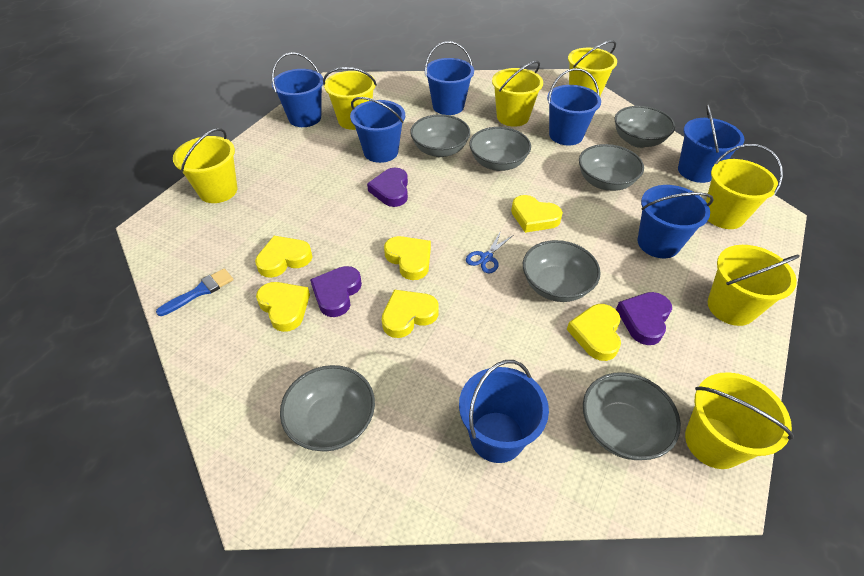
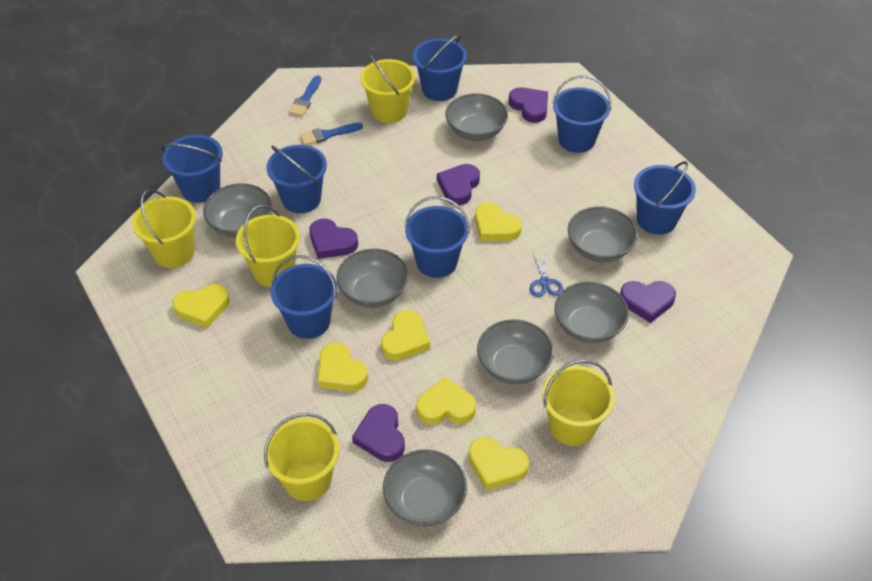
blue brush: 1 -> 2
purple heart: 3 -> 5
yellow bucket: 7 -> 5

